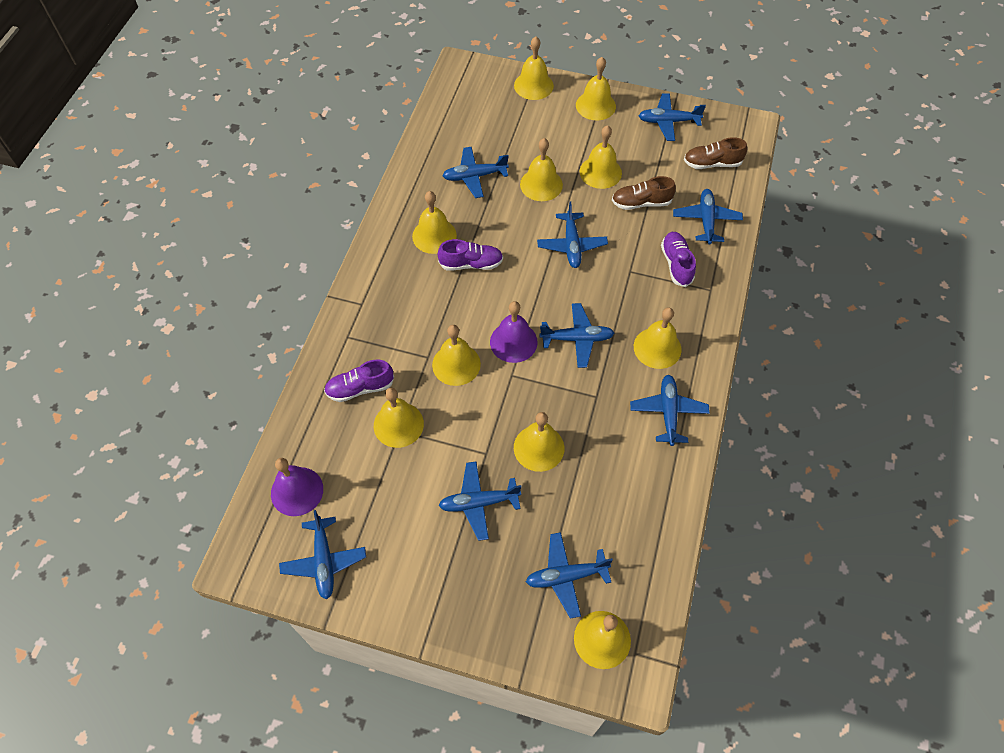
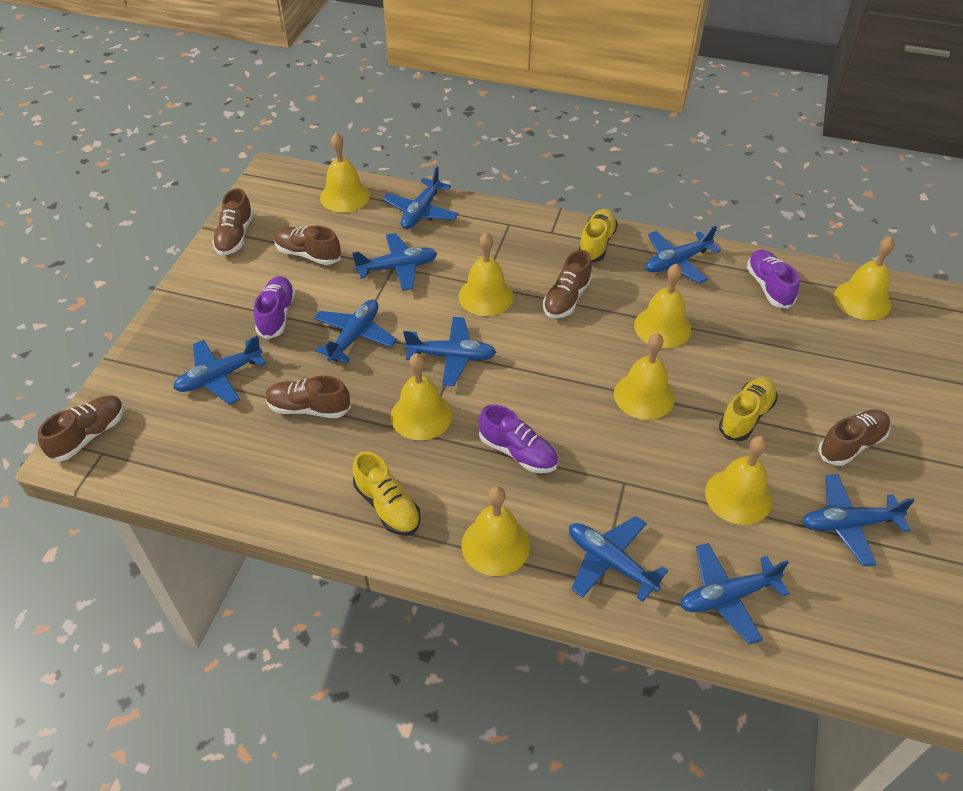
brown shoe: 2 -> 6
purple bell: 2 -> 0
yellow bell: 10 -> 8
yellow shoe: 0 -> 3

